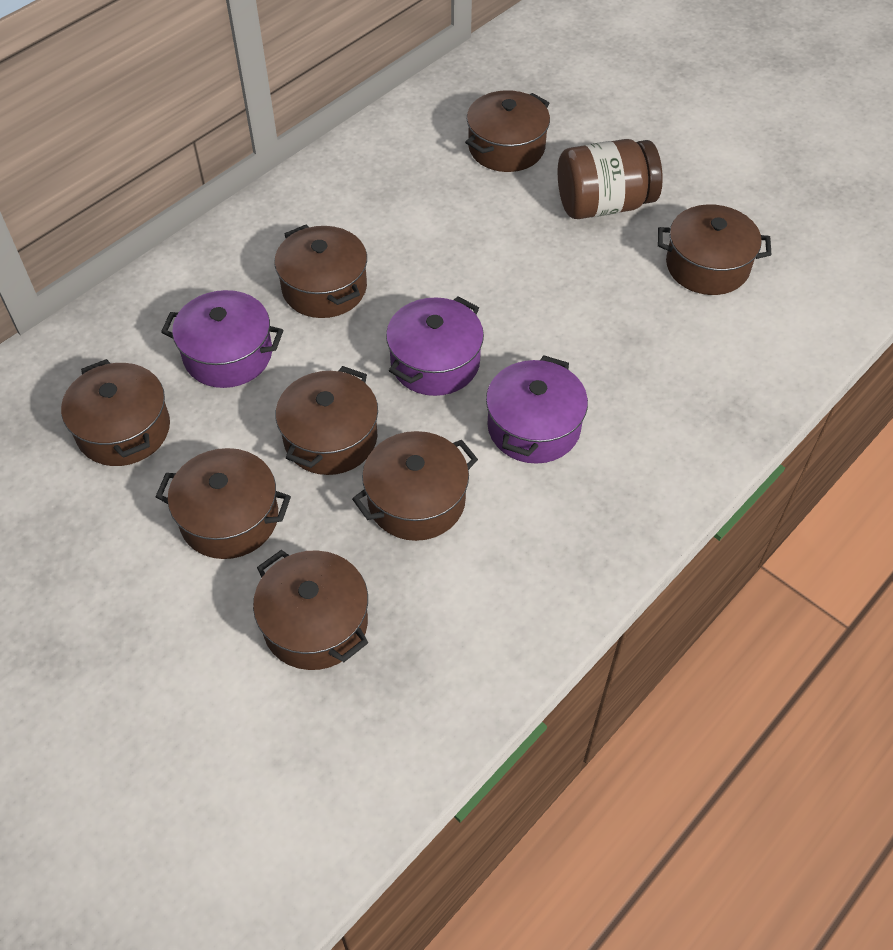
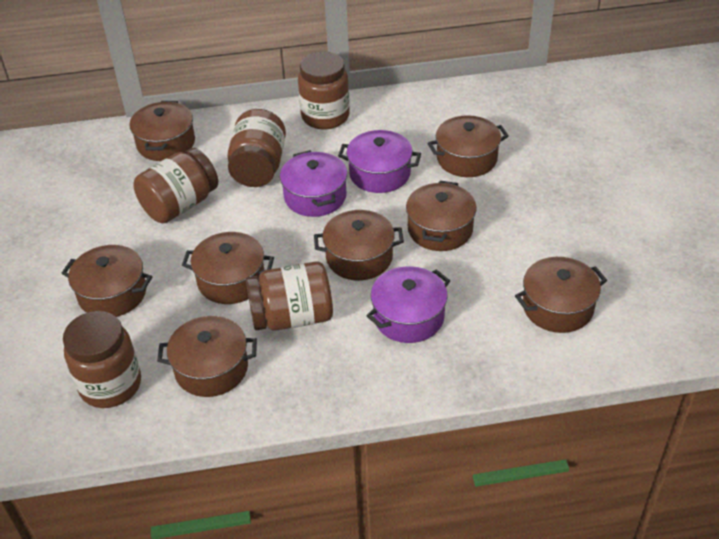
brown jar: 1 -> 5

